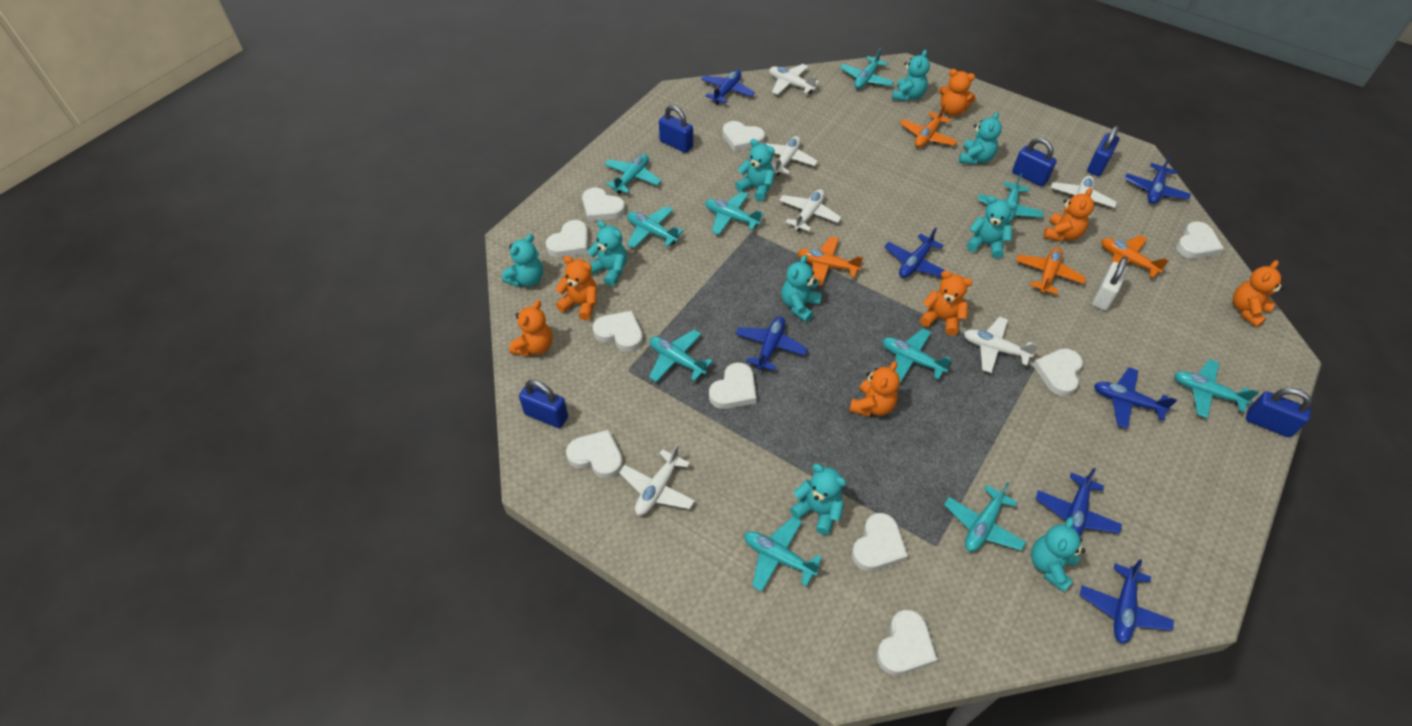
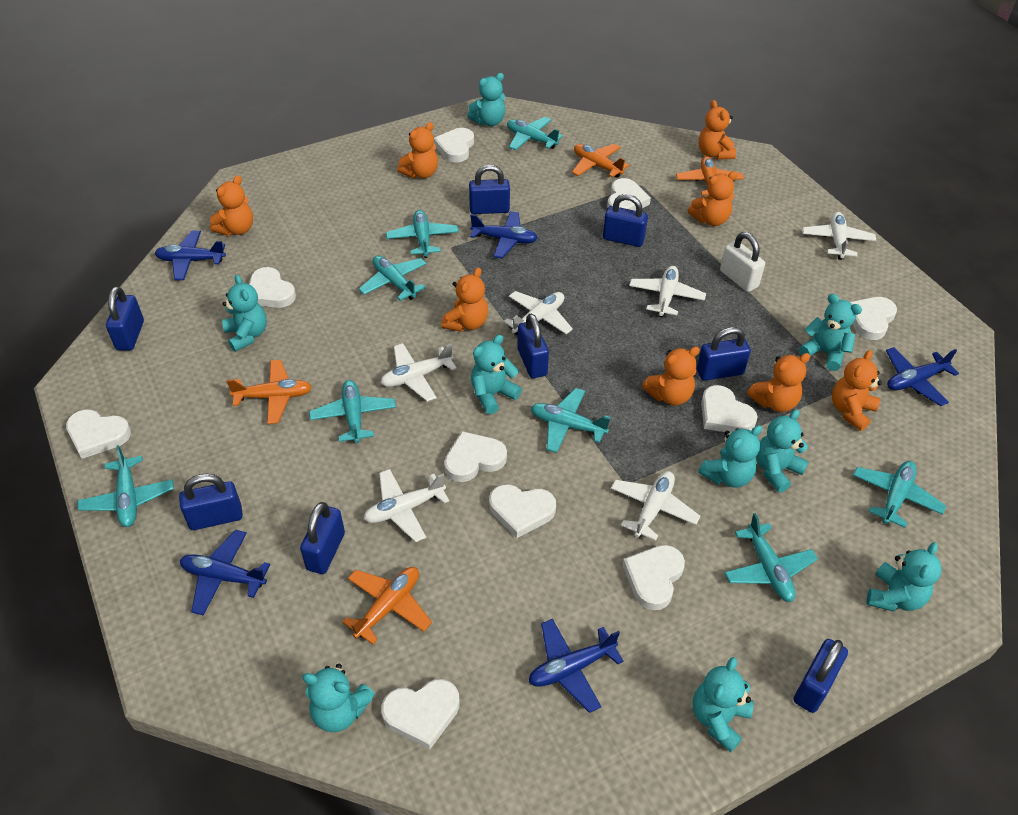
blue padlock: 5 -> 8
blue plane: 7 -> 5
orange teddy bear: 7 -> 8
turquoise plane: 10 -> 8

